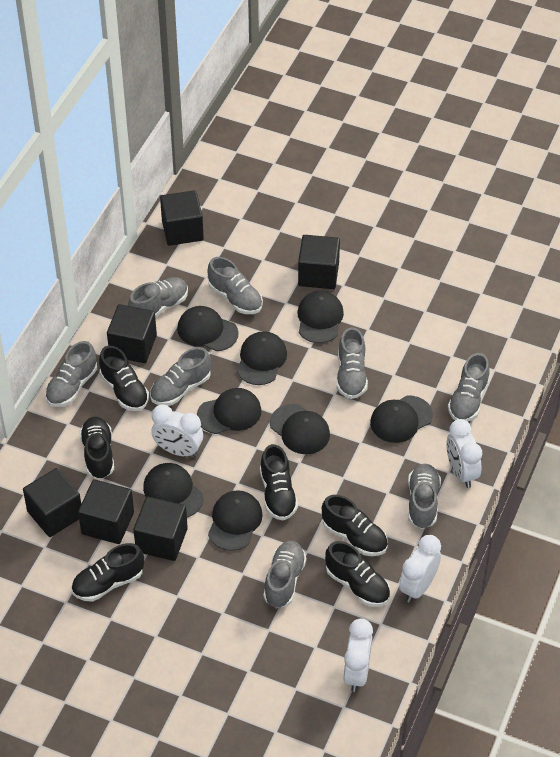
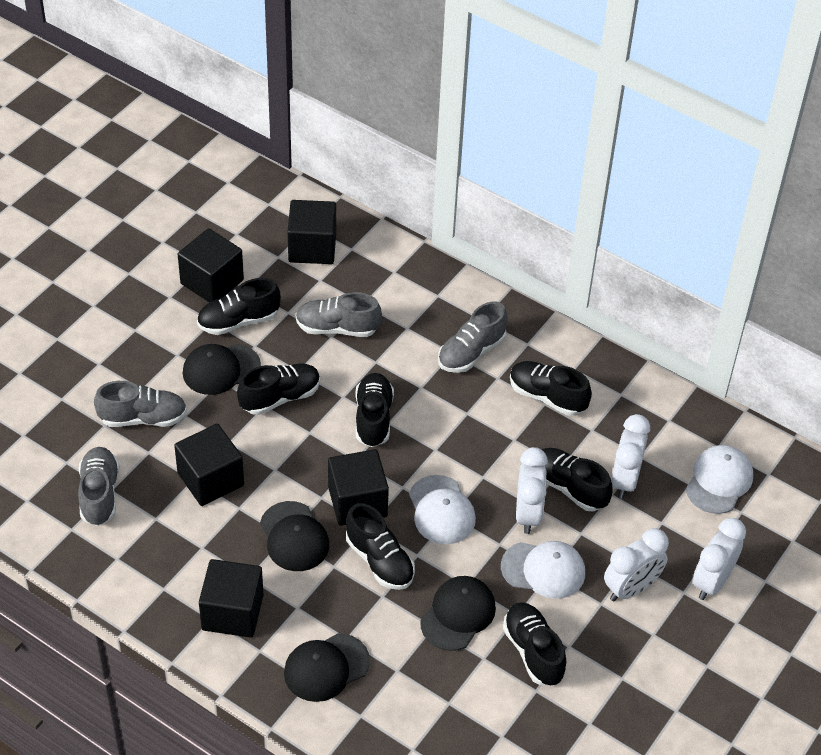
black cap: 8 -> 4
black cube: 6 -> 5
black shoe: 6 -> 7
grey shoe: 8 -> 4
white cap: 0 -> 3

